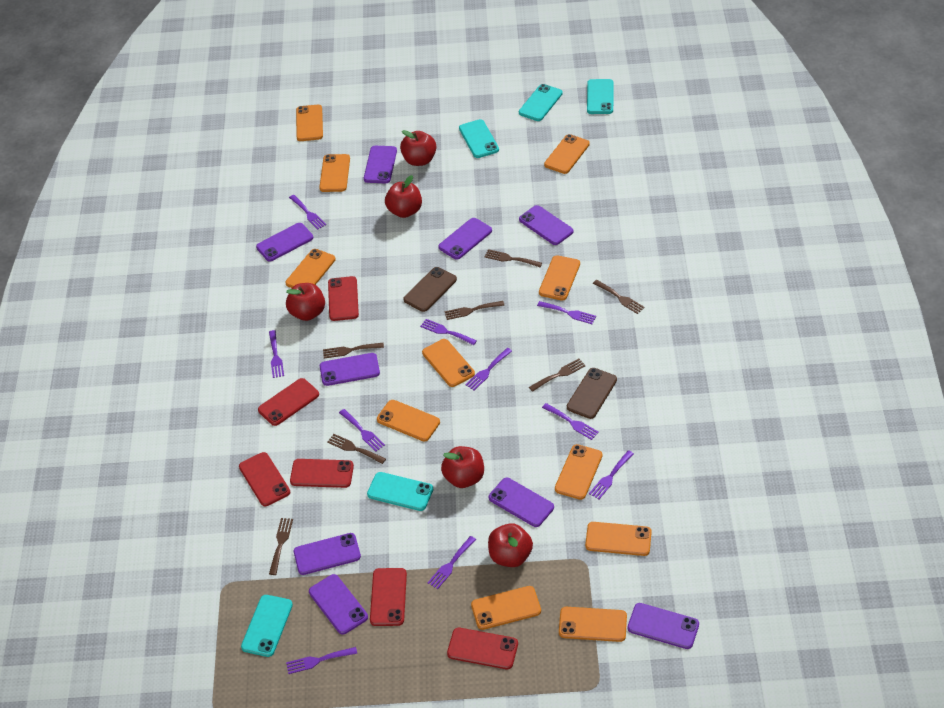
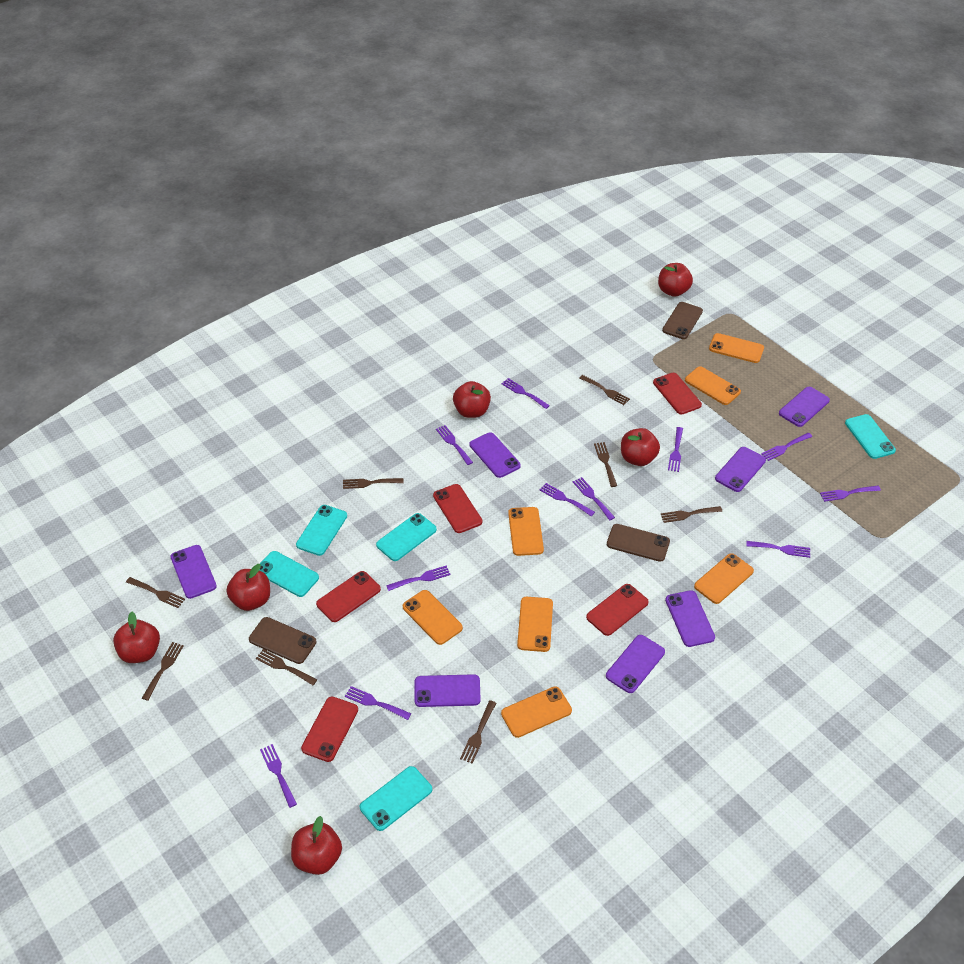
brown fork: 7 -> 8
brown phone: 2 -> 3
orange phone: 11 -> 7
purple fork: 10 -> 11
purple phone: 9 -> 7
red apple: 5 -> 6
red phone: 6 -> 5

